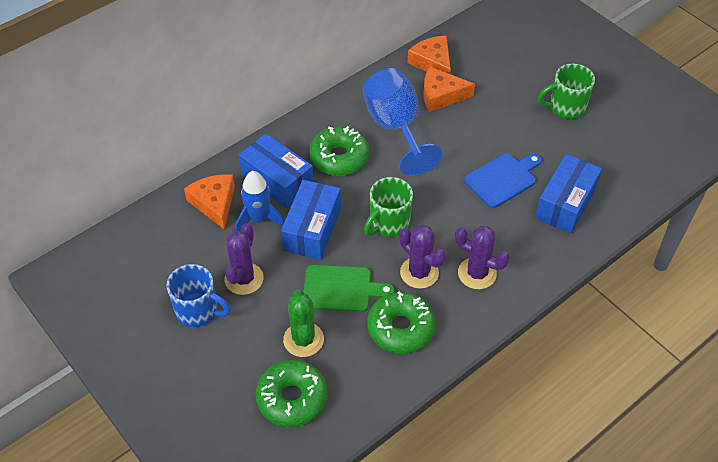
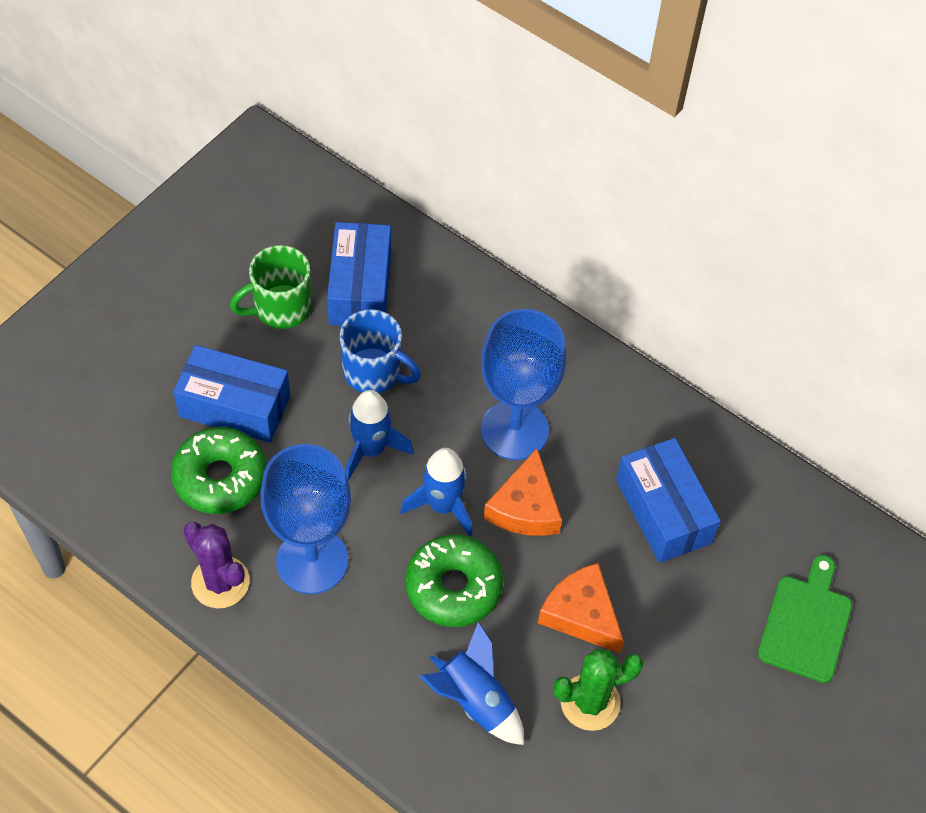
blue cutting board: 1 -> 0
blue goblet: 1 -> 2
blue rocket: 1 -> 3
green donut: 3 -> 2
green mug: 2 -> 1
orange cheese: 3 -> 2
purple cactus: 3 -> 1

